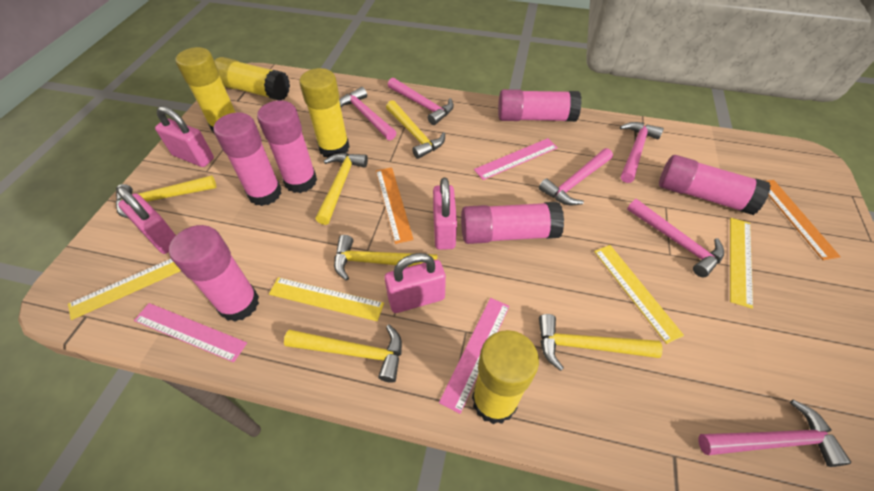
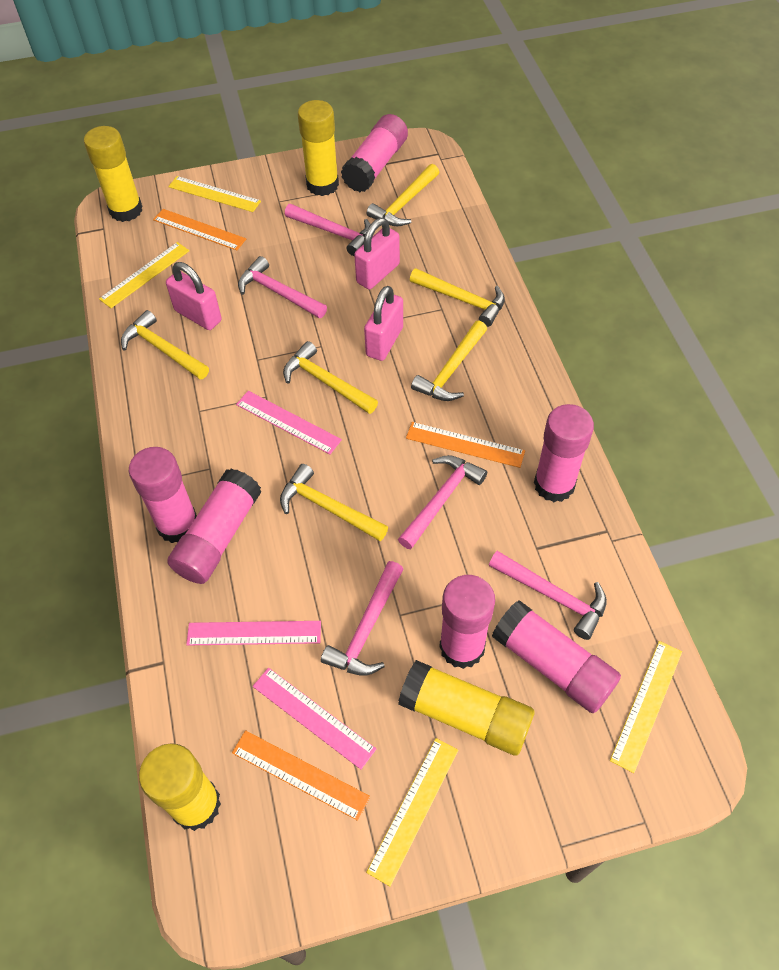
orange ruler: 2 -> 3
pink hammer: 6 -> 5
pink padlock: 4 -> 3

